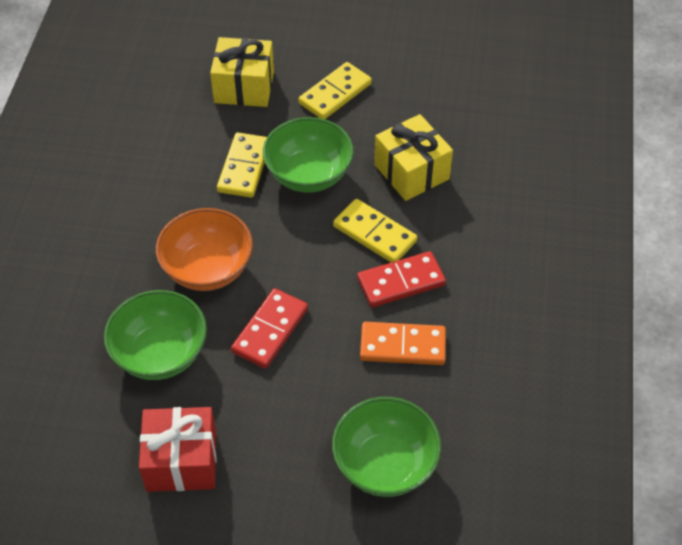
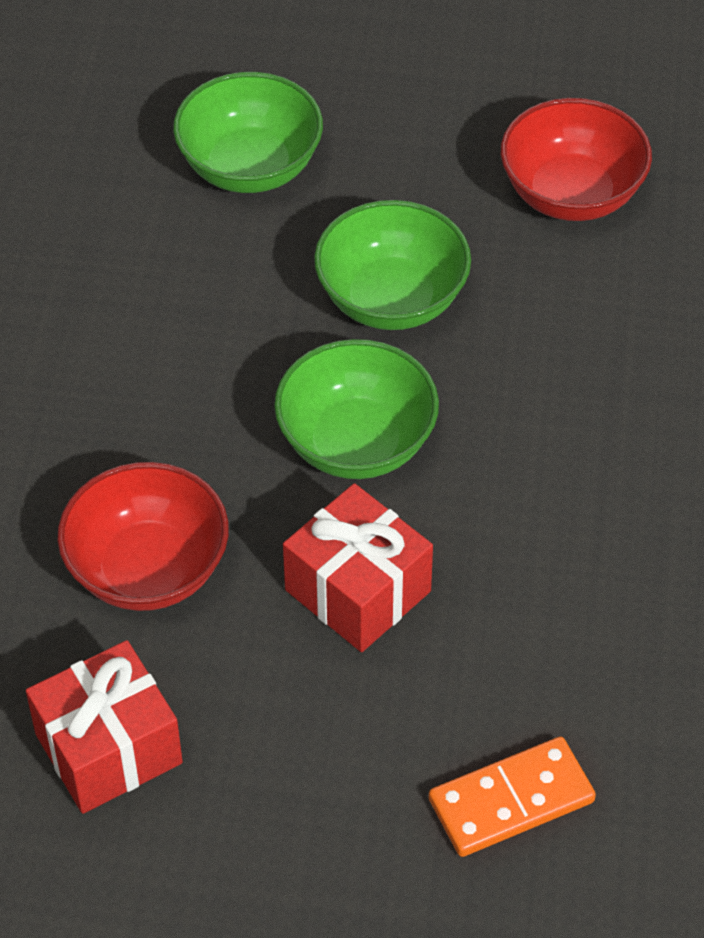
orange bowl: 1 -> 0
red bowl: 0 -> 2
red domino: 2 -> 0
red gift: 1 -> 2
yellow domino: 3 -> 0
yellow gift: 2 -> 0

